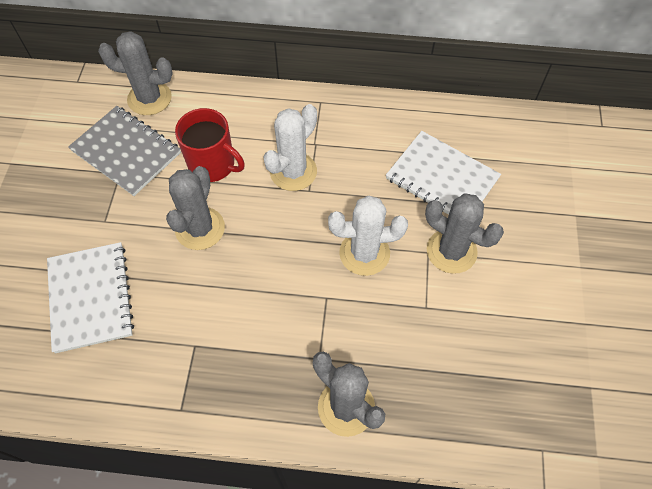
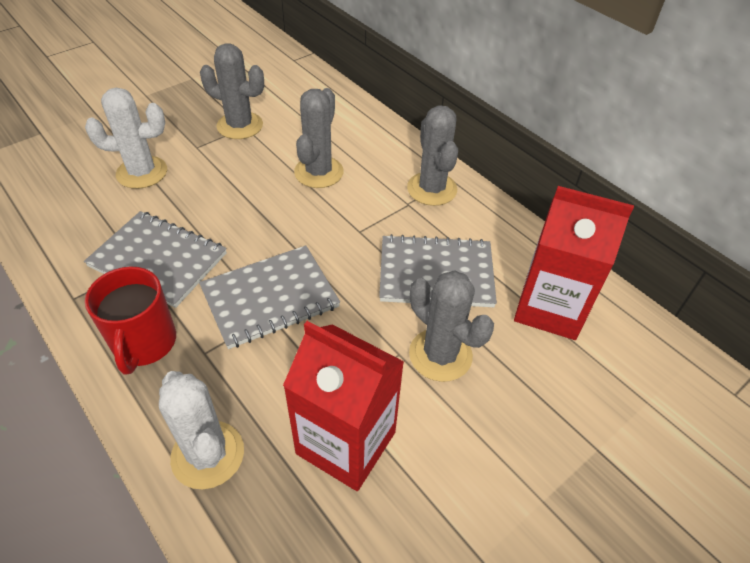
grey notebook: 1 -> 3
red carton: 0 -> 2
white notebook: 2 -> 0

